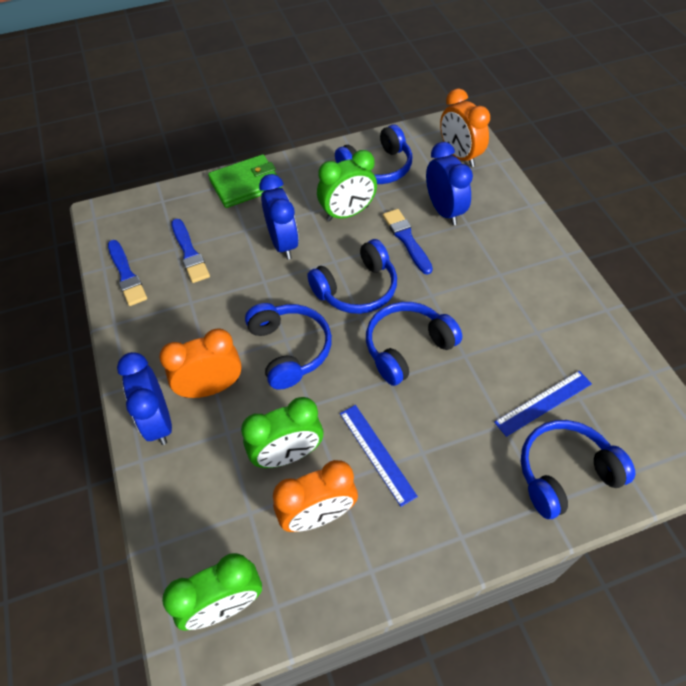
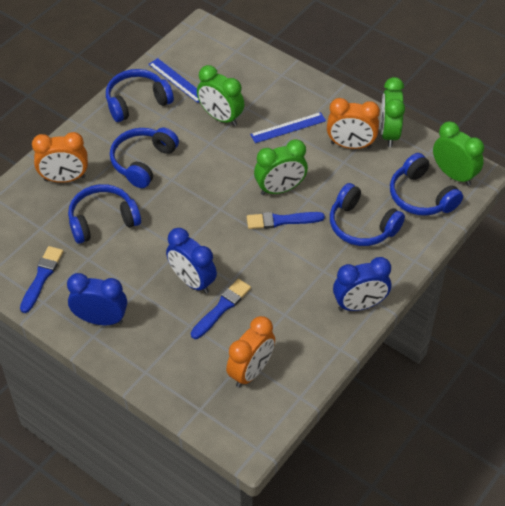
green clock: 3 -> 4
green wallet: 1 -> 0

